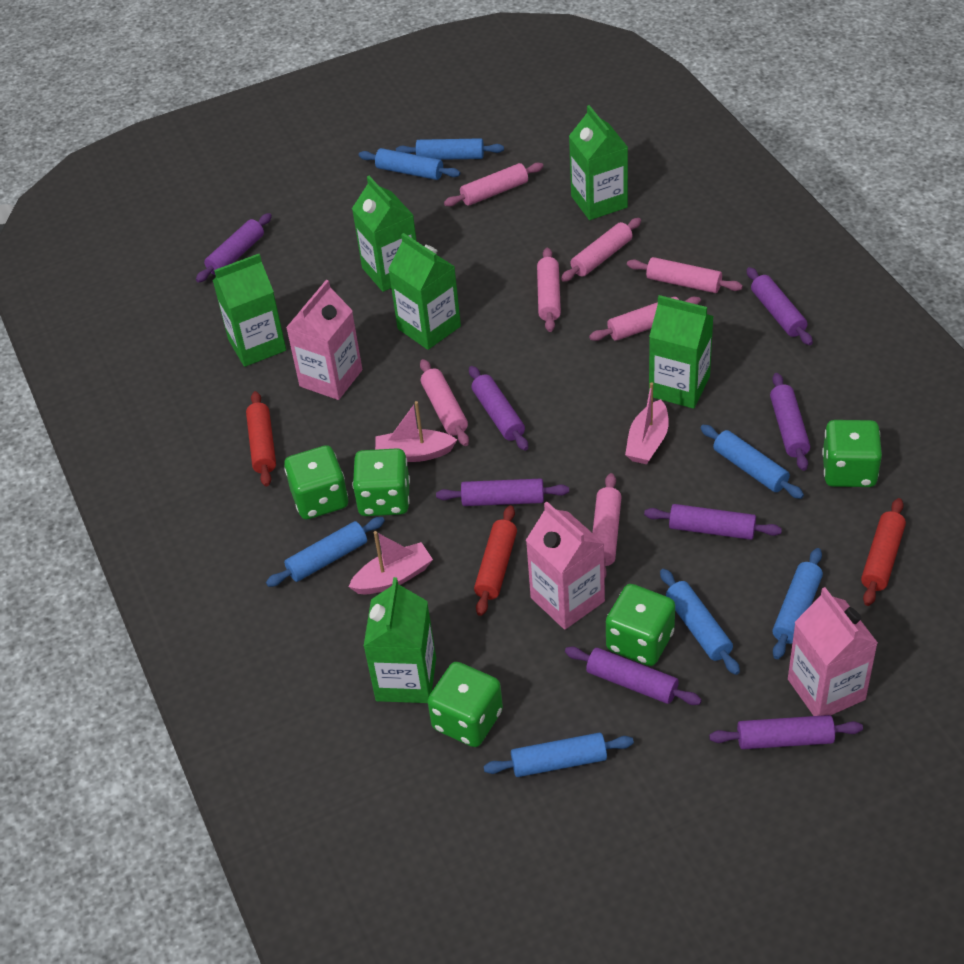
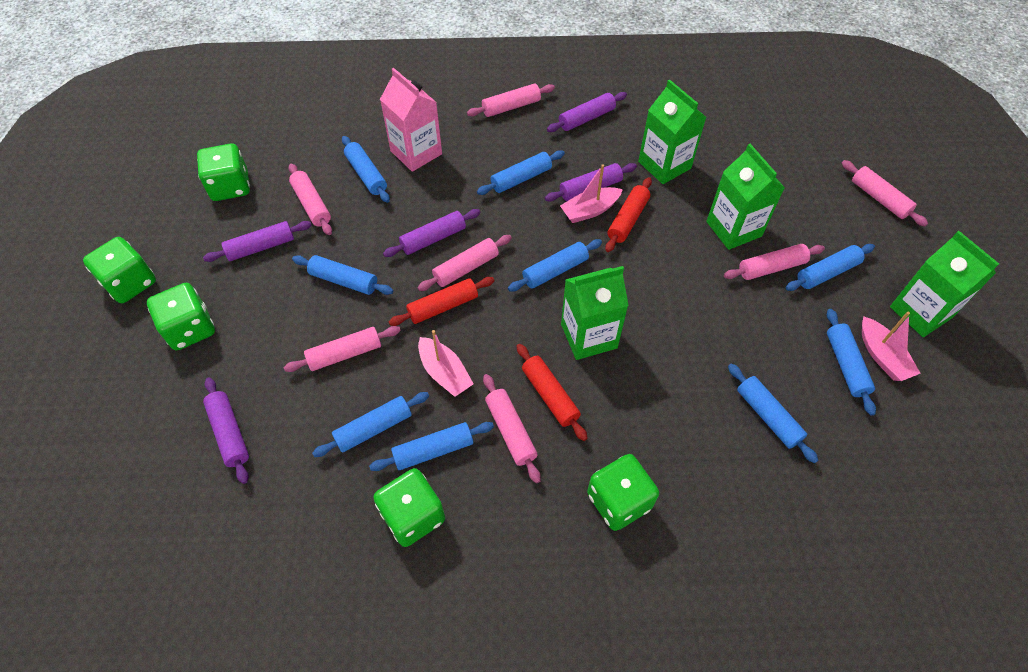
blue rolling pin: 7 -> 9
green carton: 6 -> 4
pink carton: 3 -> 1
purple rolling pin: 8 -> 5

